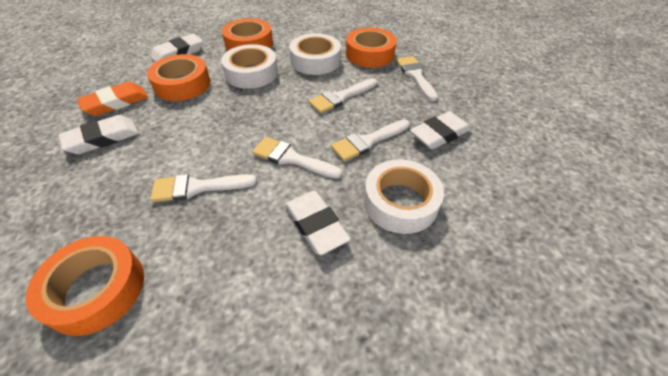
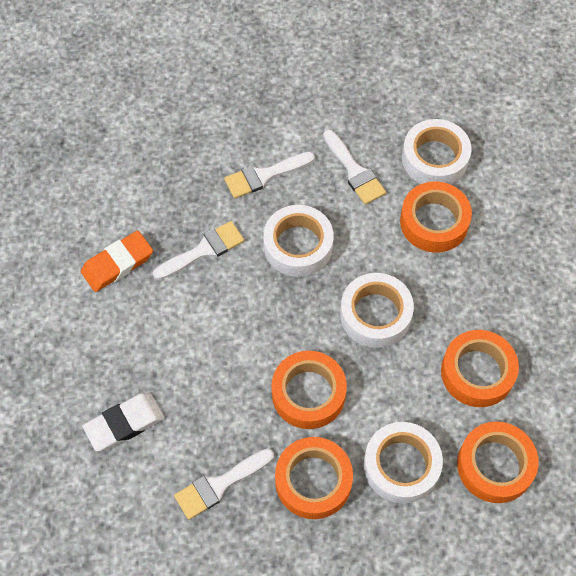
orange tape: 4 -> 5
white brush: 5 -> 4
white eraser: 4 -> 1
white tape: 3 -> 4

